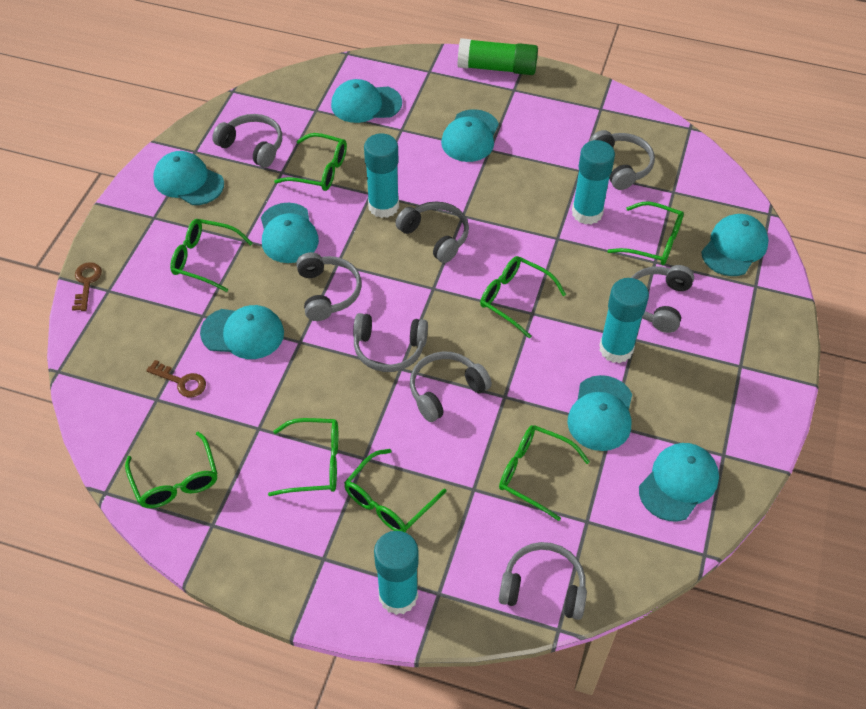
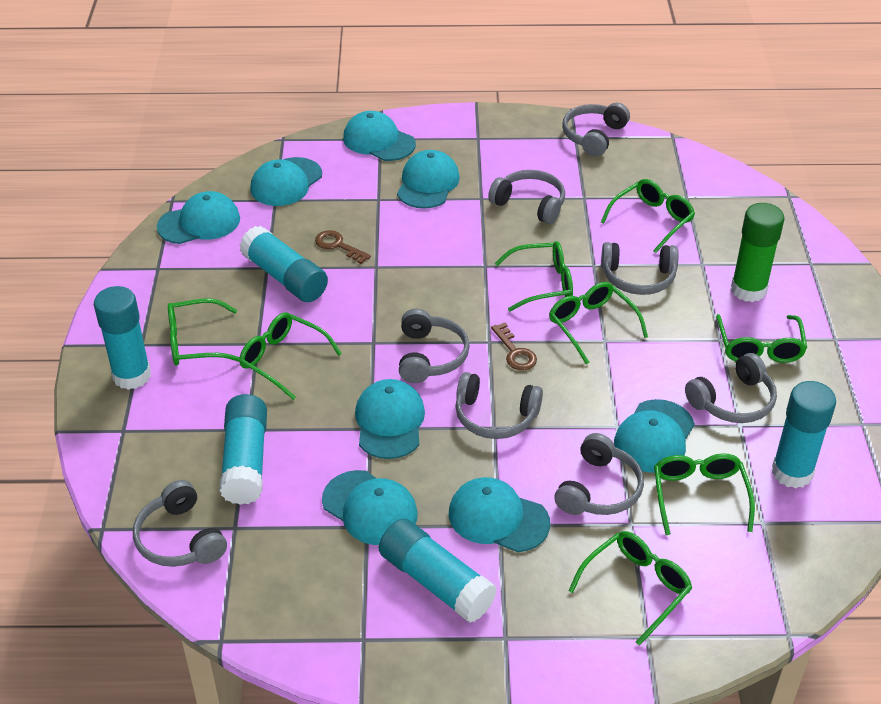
turquoise glue stick: 4 -> 5

